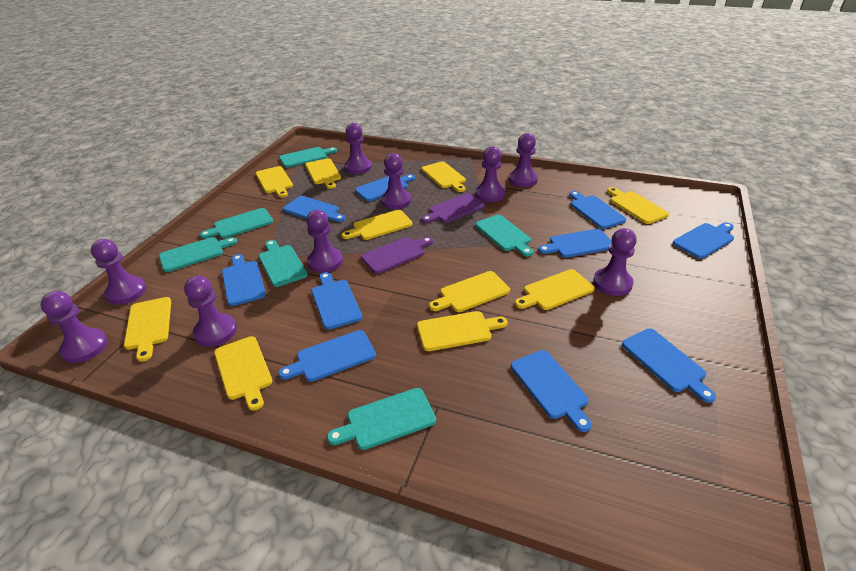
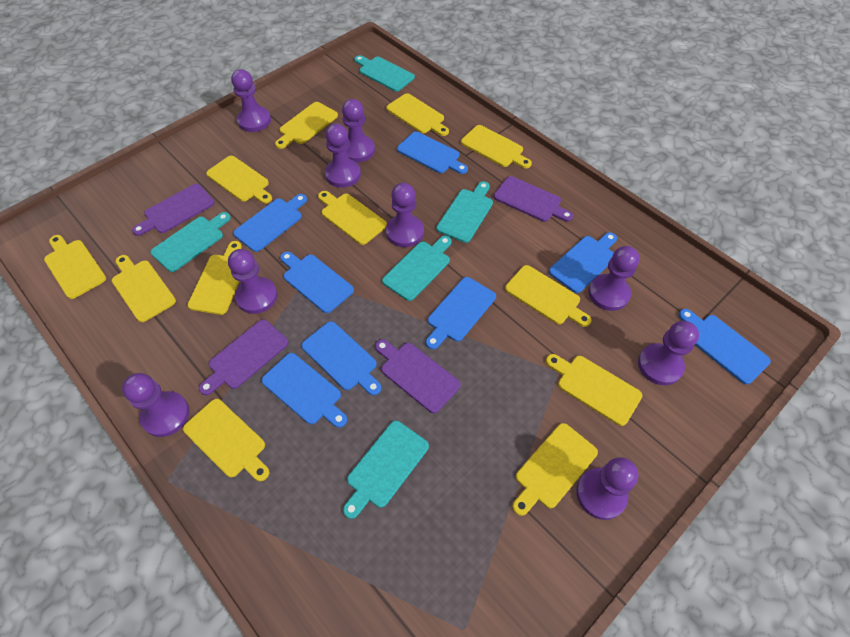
blue cutting board: 10 -> 8
purple cutting board: 2 -> 4
turquoise cutting board: 6 -> 5
yellow cutting board: 10 -> 12

